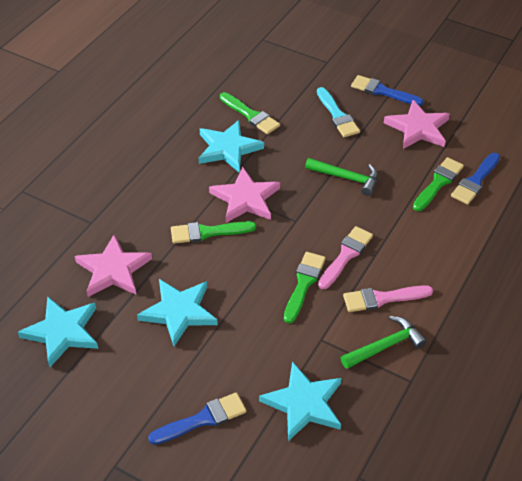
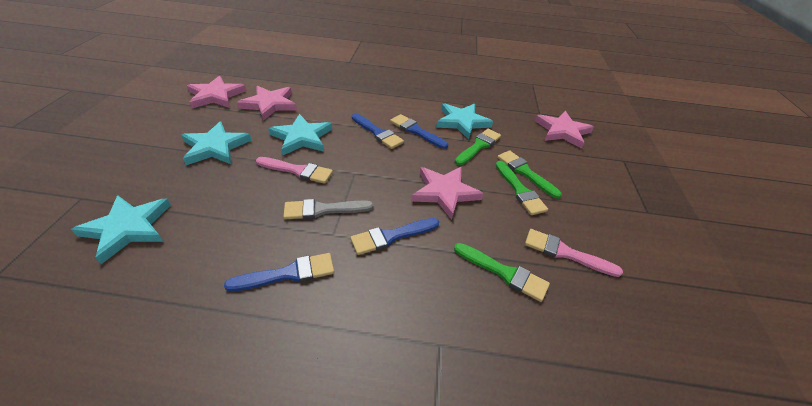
blue brush: 3 -> 4
green hammer: 2 -> 0
grey brush: 0 -> 1
pink star: 3 -> 4
turquoise brush: 1 -> 0

